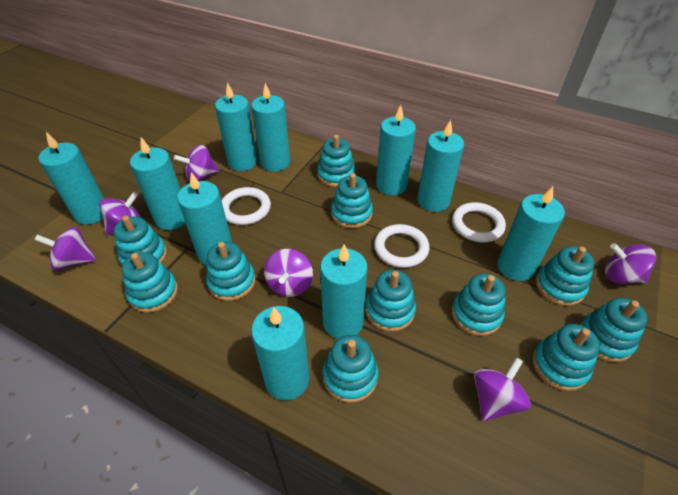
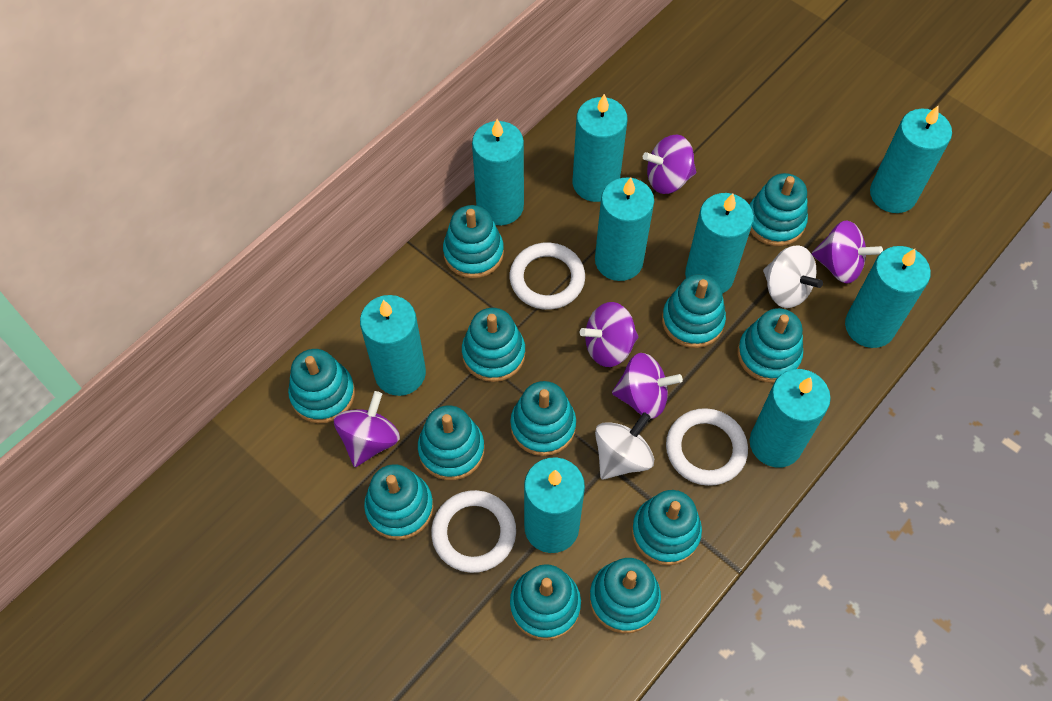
purple spinning top: 6 -> 5
turquoise candle: 10 -> 9
turquoise stacking toy: 11 -> 12
white spinning top: 0 -> 2

